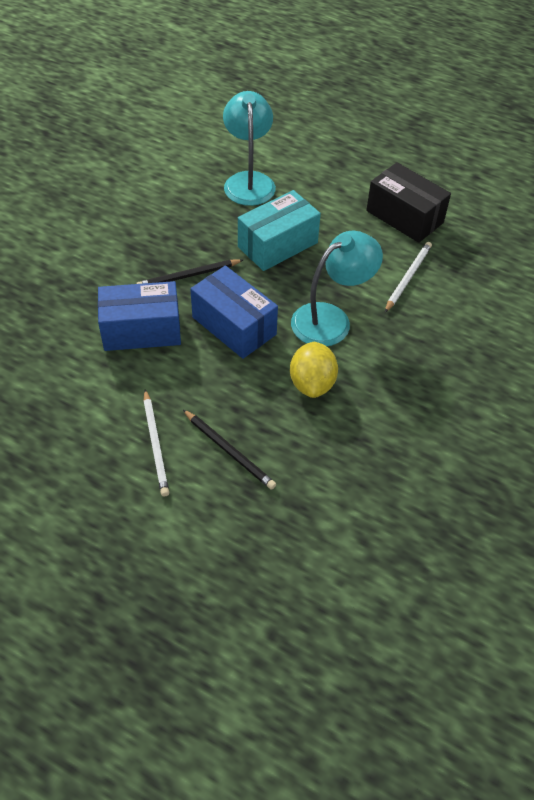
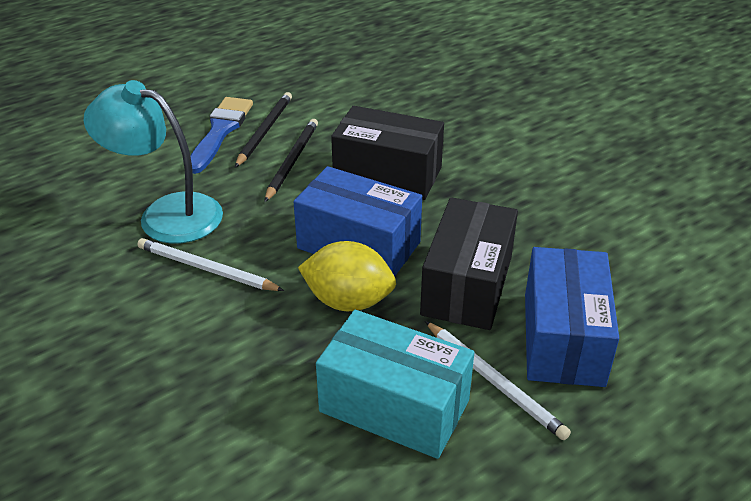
black box: 1 -> 2
blue brush: 0 -> 1
turquoise lamp: 2 -> 1

